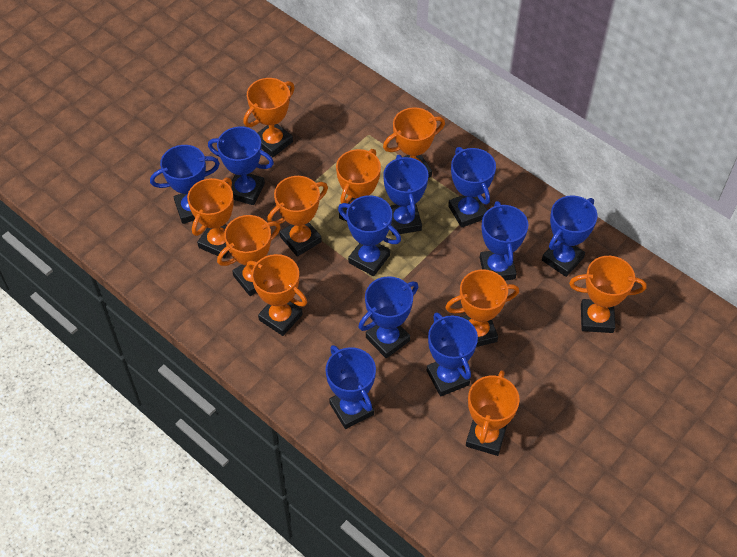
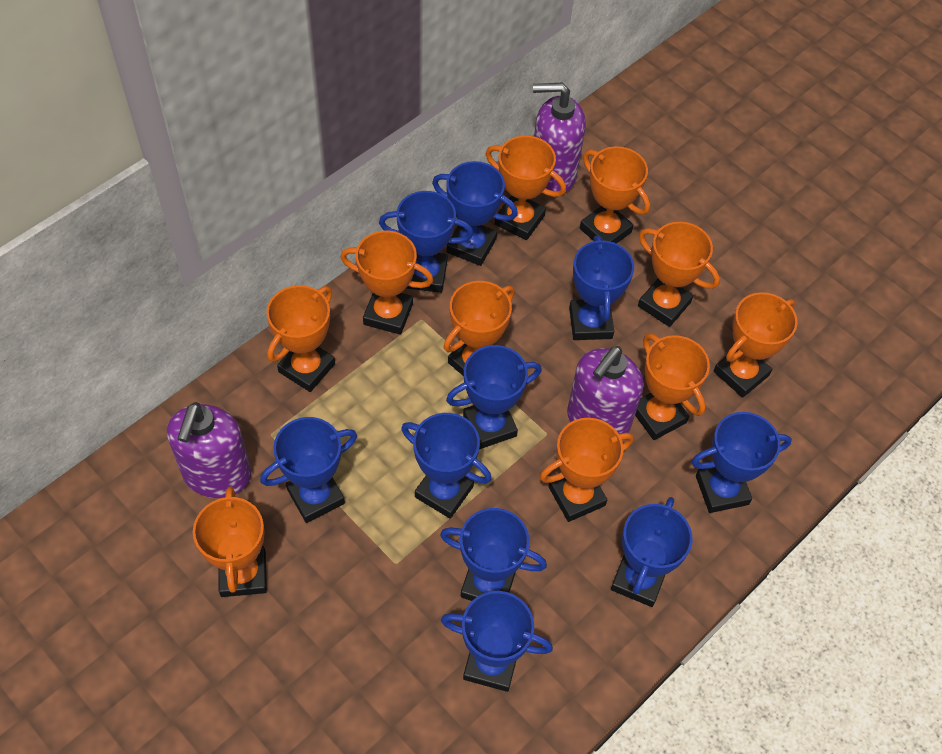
purple soap dispenser: 0 -> 3

